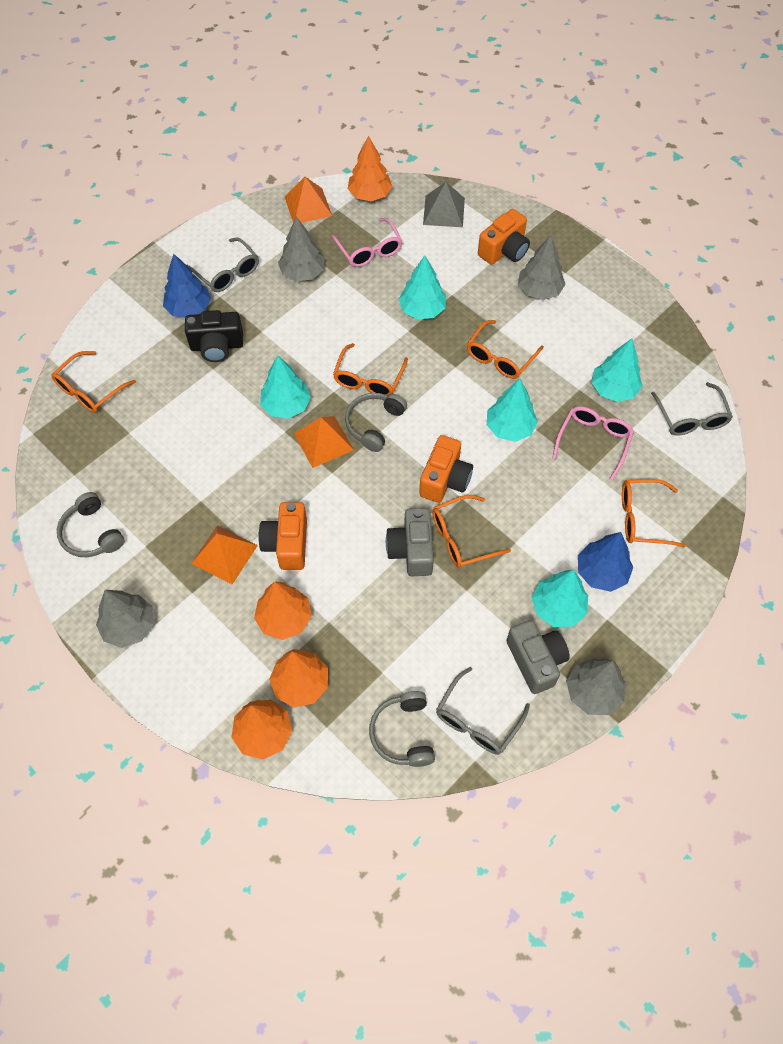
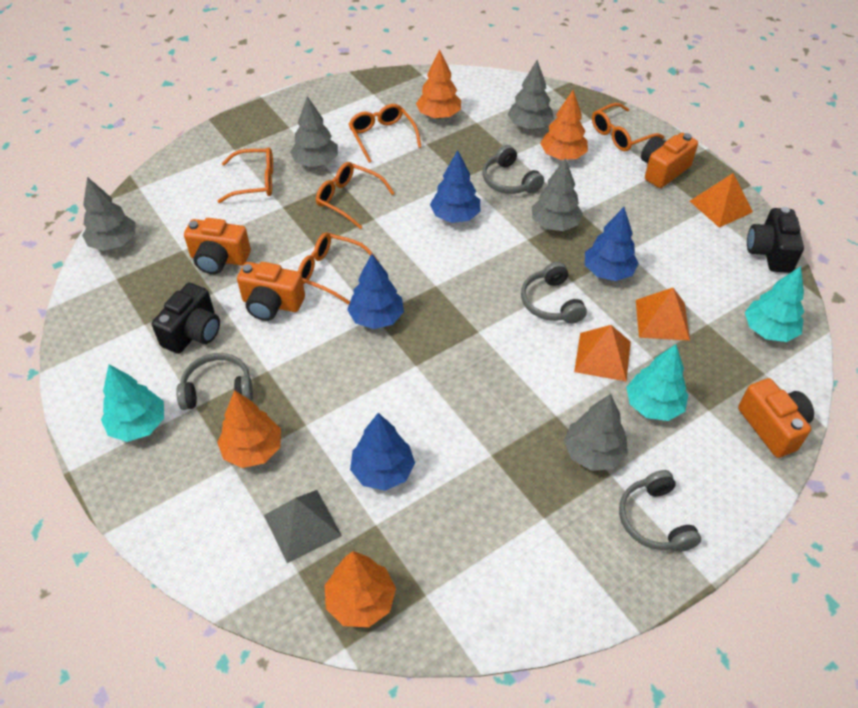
black camera: 1 -> 2
blue tree: 2 -> 4
grey camera: 2 -> 0
grey glasses: 3 -> 0
grey headphones: 3 -> 4
grey tree: 4 -> 5
orange camera: 3 -> 4
pink glasses: 2 -> 0
turquoise tree: 5 -> 3

